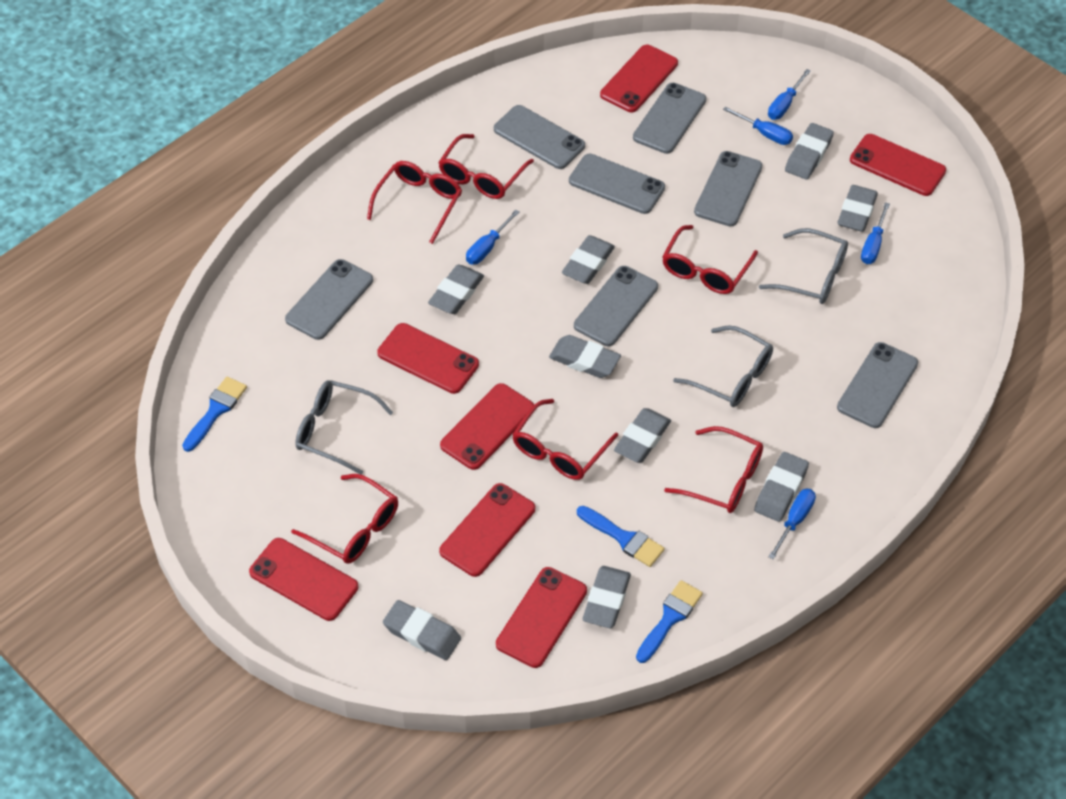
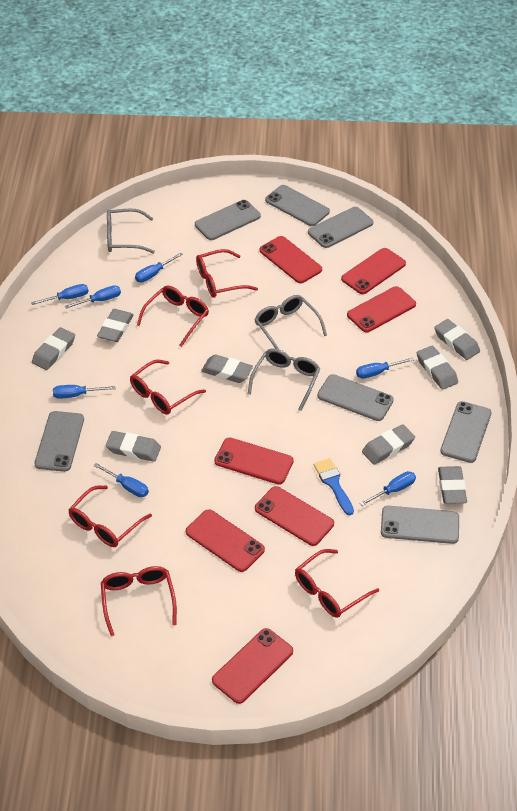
blue brush: 3 -> 1
blue screwdriver: 5 -> 7
grey eraser: 9 -> 8

